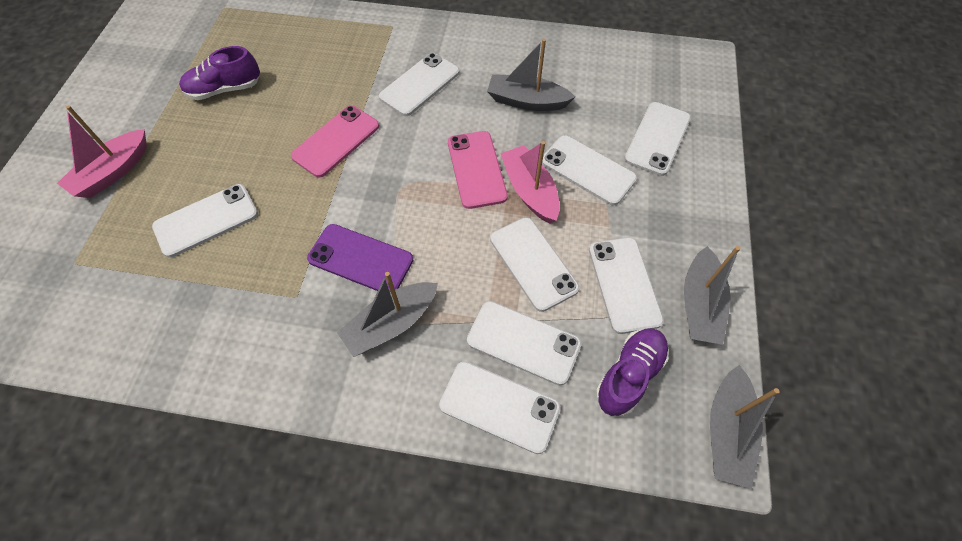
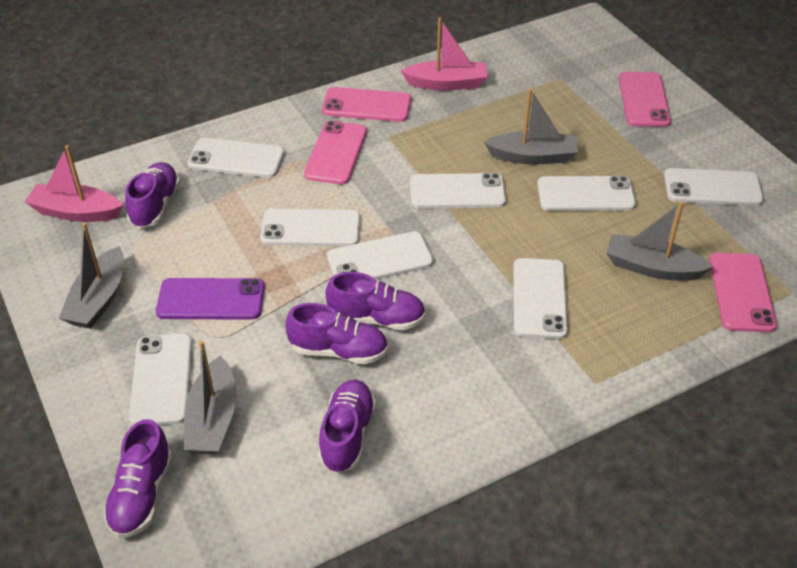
pink phone: 2 -> 4
purple shoe: 2 -> 5

